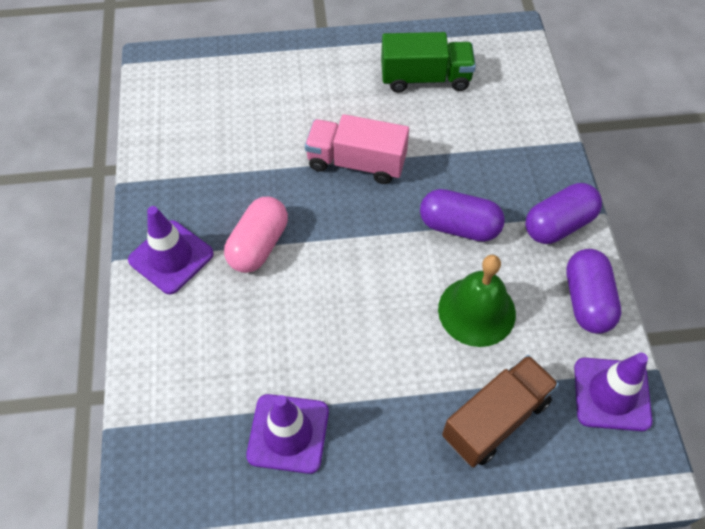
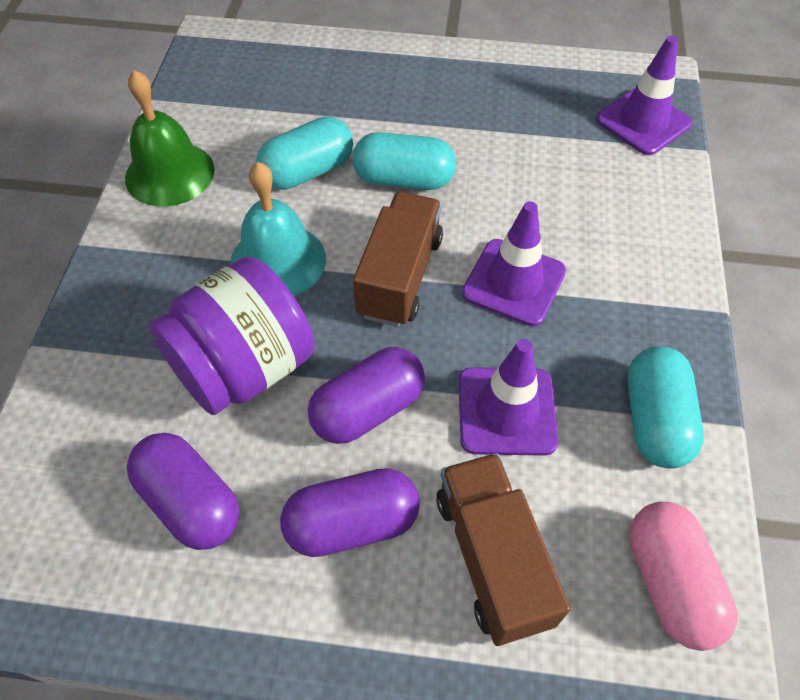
brown truck: 1 -> 2
green truck: 1 -> 0
pink truck: 1 -> 0
purple jar: 0 -> 1
turquoise bell: 0 -> 1
turquoise capsule: 0 -> 3

